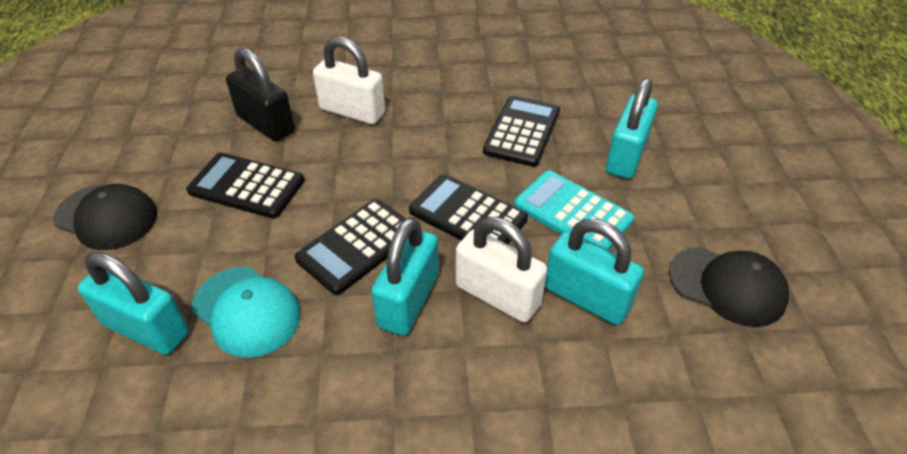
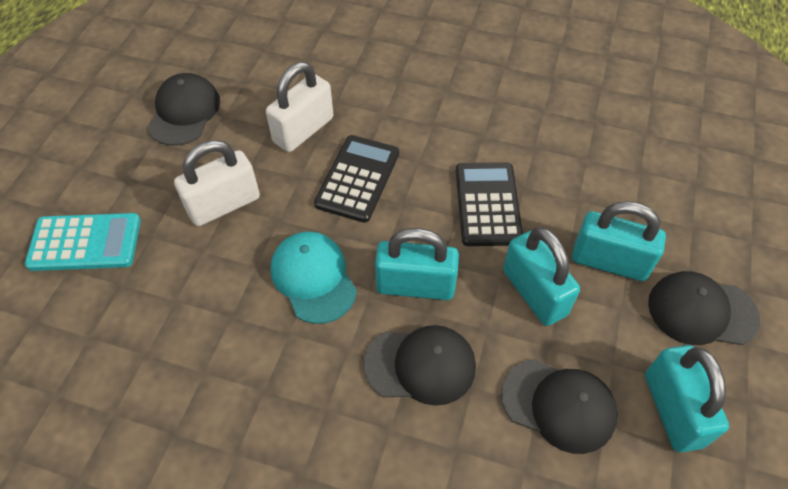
black calculator: 4 -> 2
black cap: 2 -> 4
black padlock: 1 -> 0

